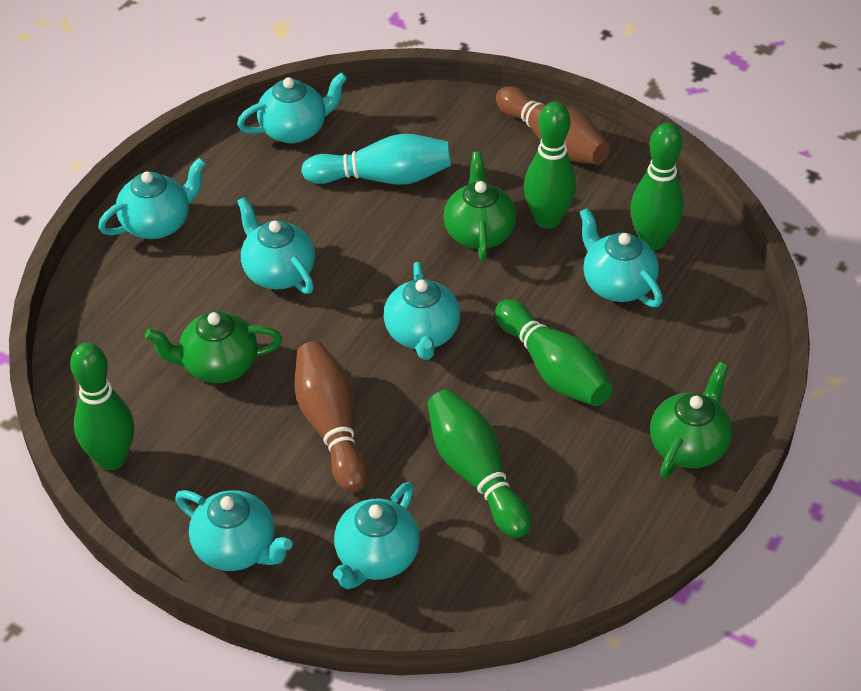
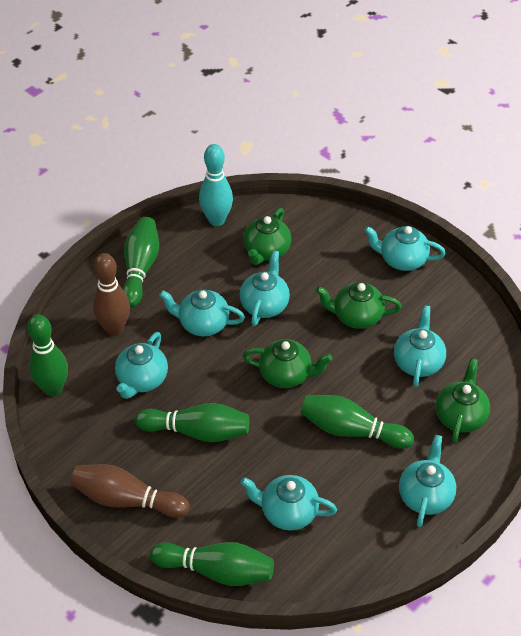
green teapot: 3 -> 4

